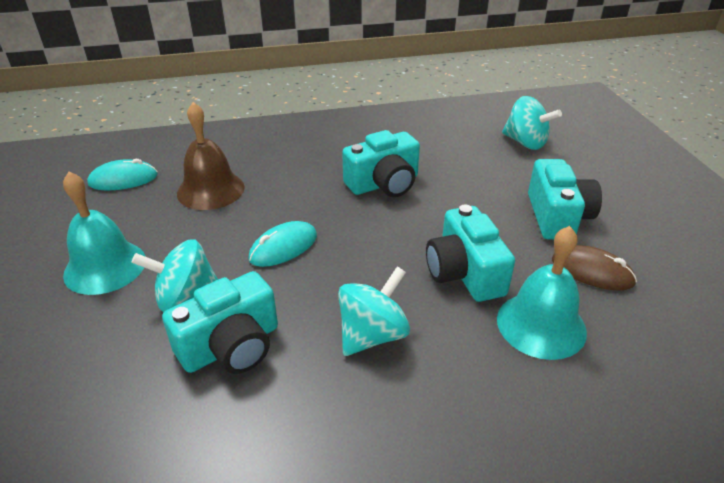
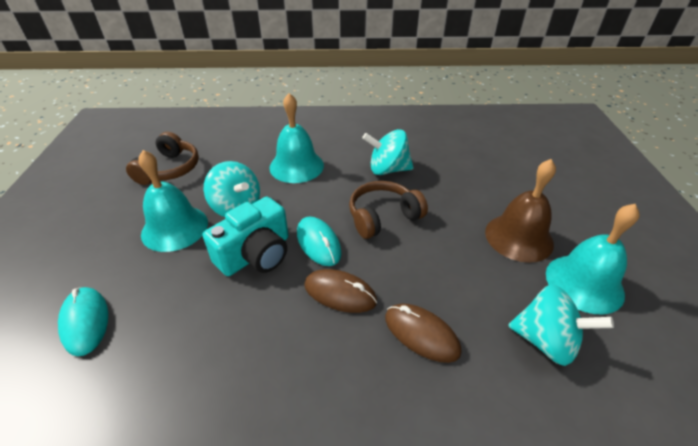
brown headphones: 0 -> 2
brown mouse: 1 -> 2
turquoise bell: 2 -> 3
turquoise camera: 4 -> 1

